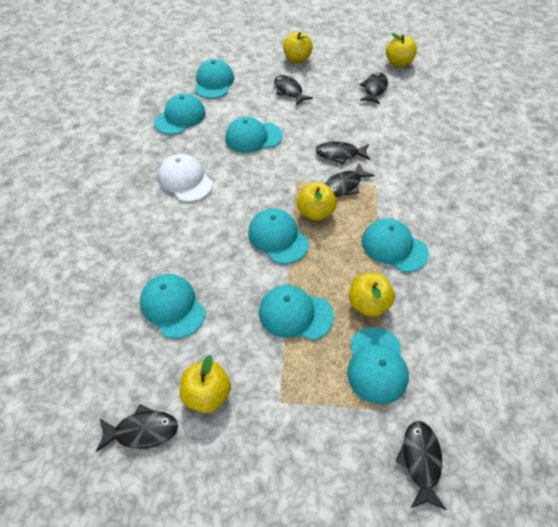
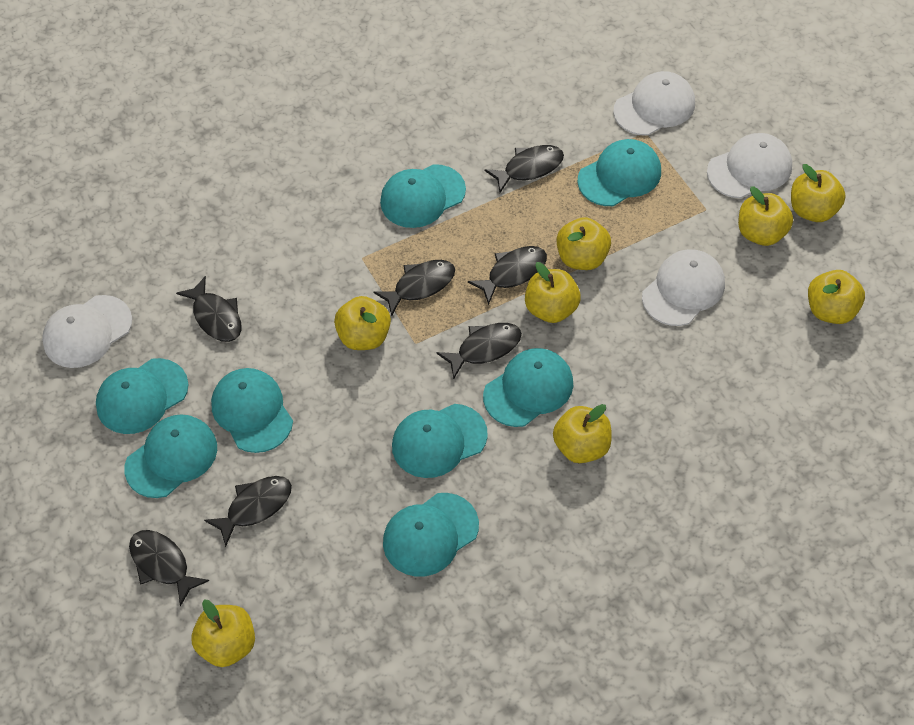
black fish: 6 -> 7
white cap: 1 -> 4
yellow apple: 5 -> 8

